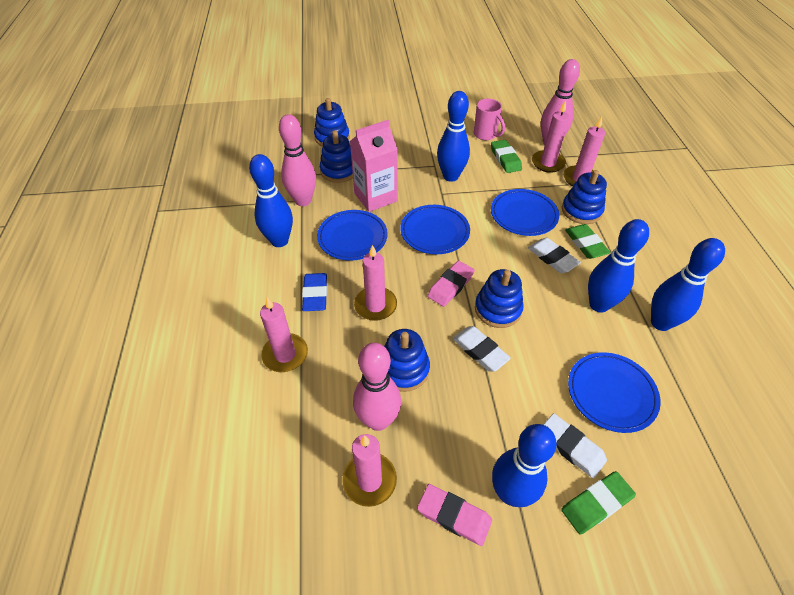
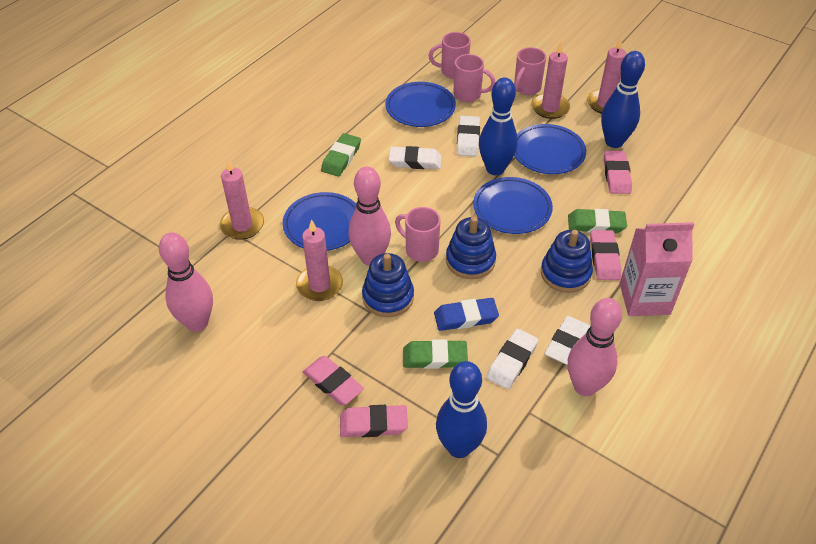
blue bowling pin: 5 -> 3
blue stacking toy: 5 -> 3
pink candle: 5 -> 4
pink eraser: 2 -> 4
pink mug: 1 -> 4
white eraser: 3 -> 4

